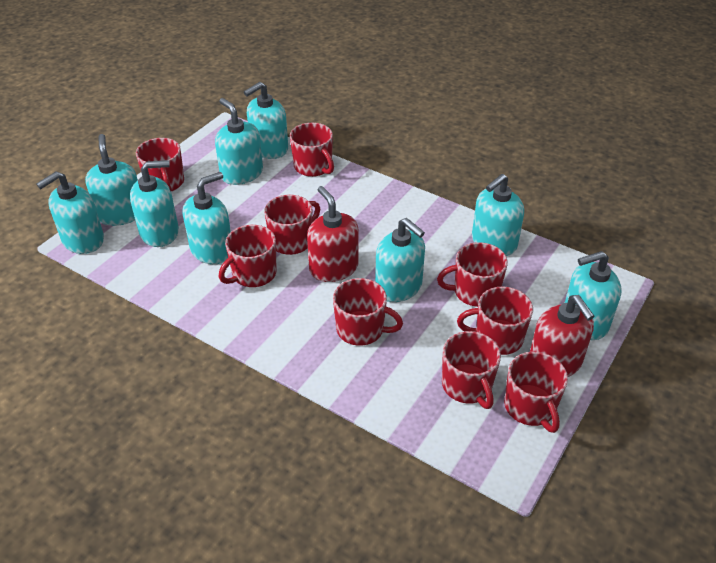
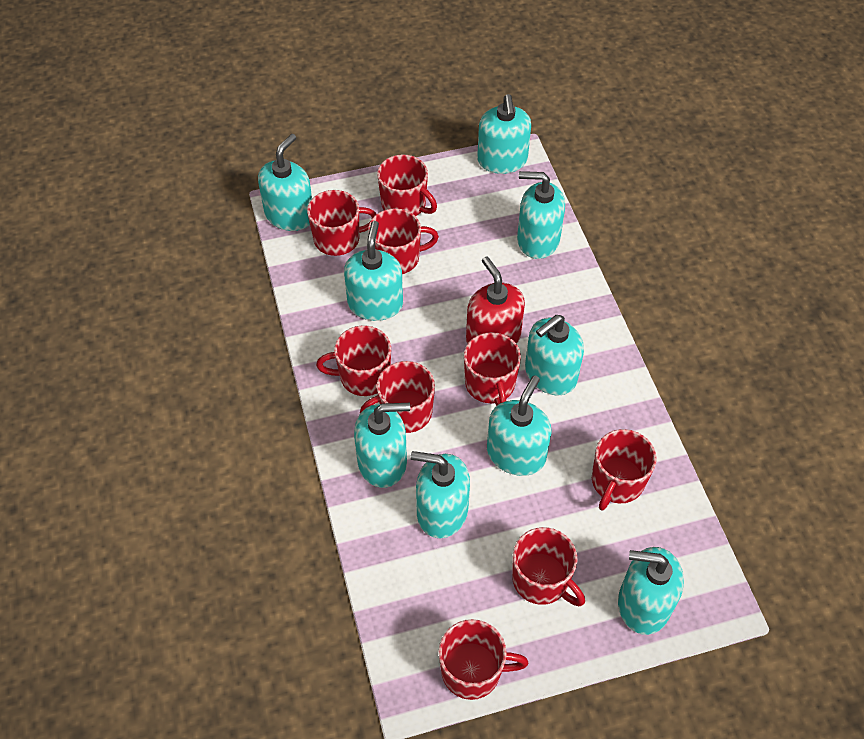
red soap dispenser: 2 -> 1

